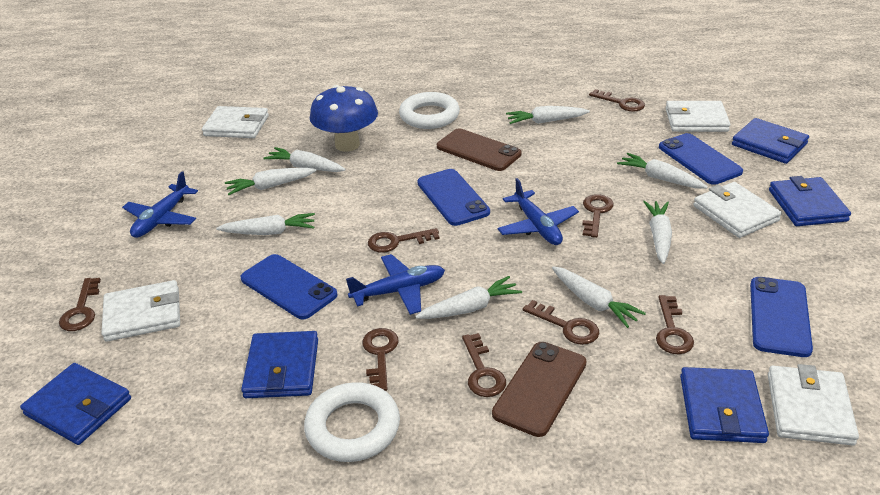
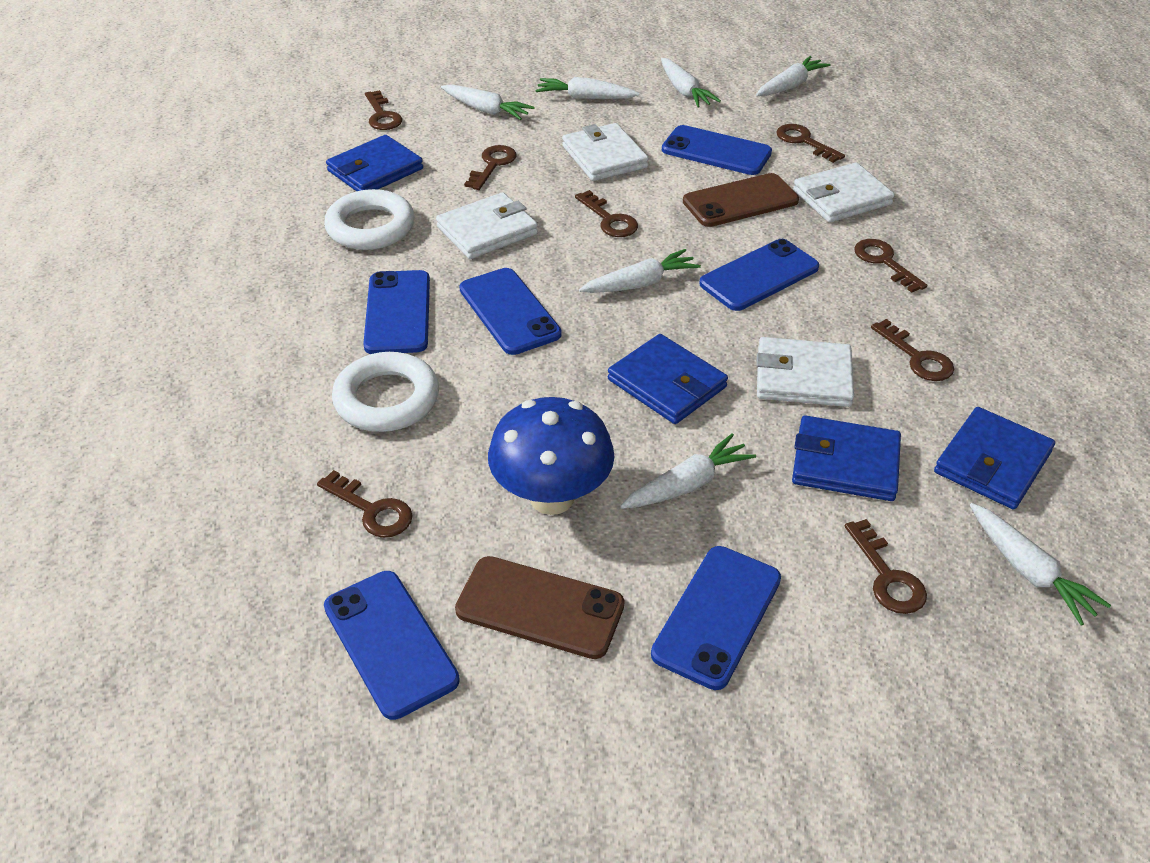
blue phone: 4 -> 6
blue plane: 3 -> 0
blue wallet: 5 -> 4
white carrot: 8 -> 7
white wallet: 5 -> 4

